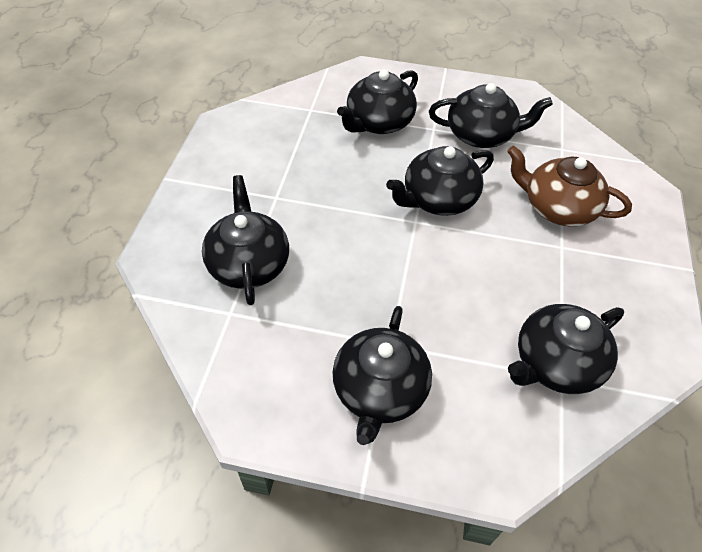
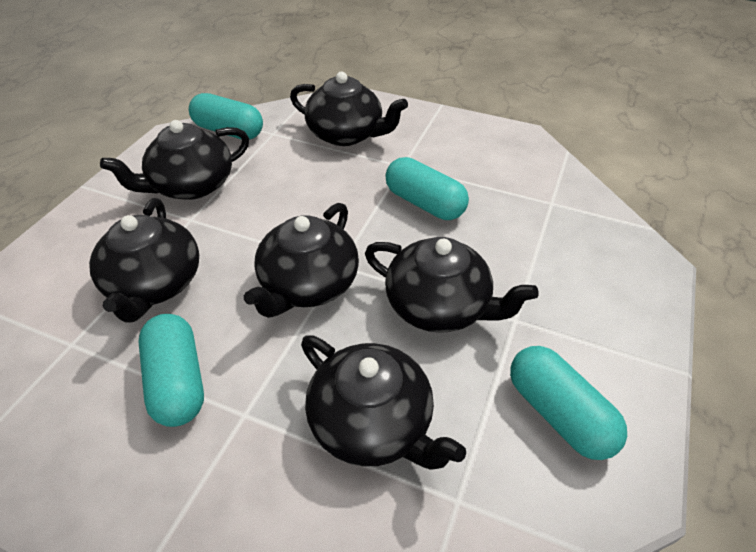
brown teapot: 1 -> 0
turquoise capsule: 0 -> 4

